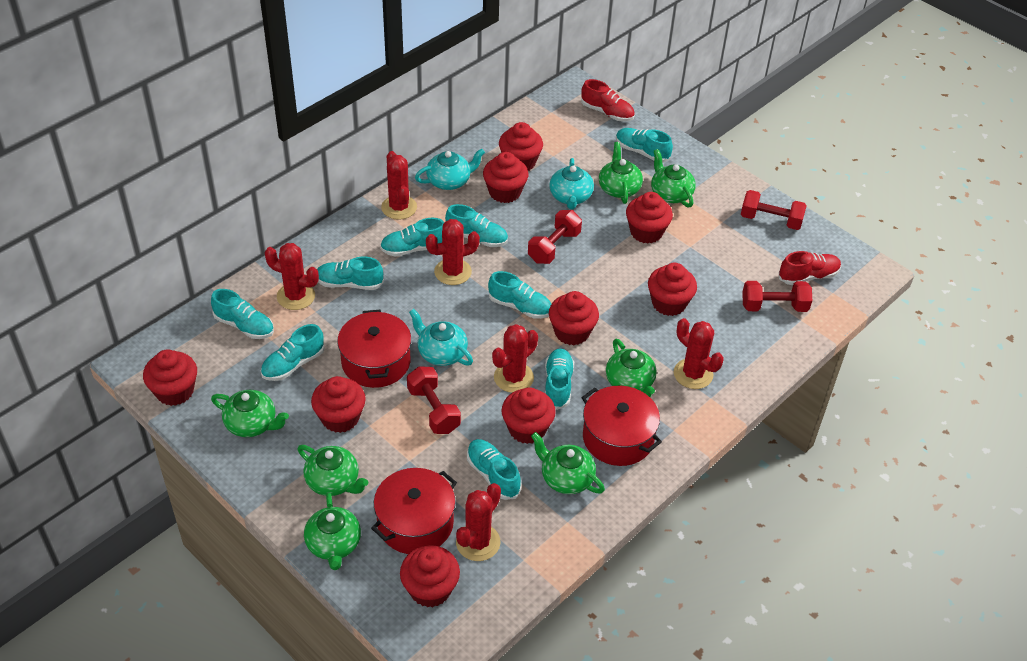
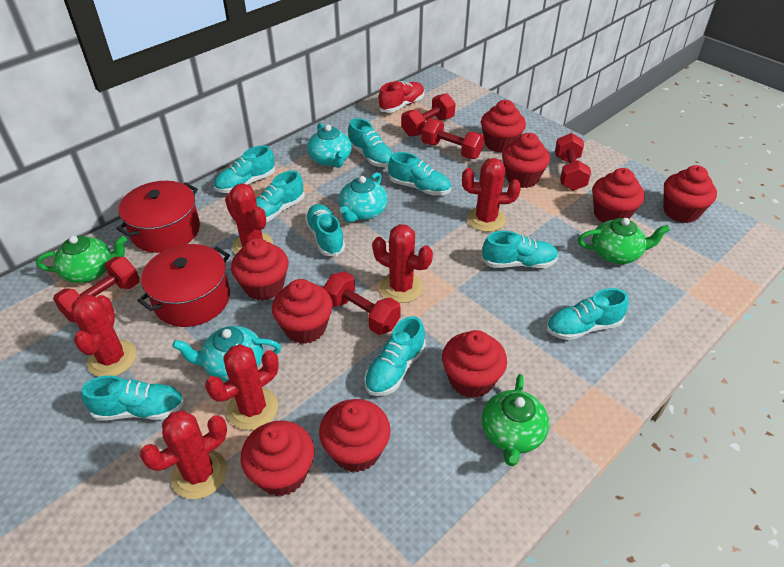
green teapot: 7 -> 3
red dumbbell: 4 -> 5
red pot: 3 -> 2
red shoe: 2 -> 1

